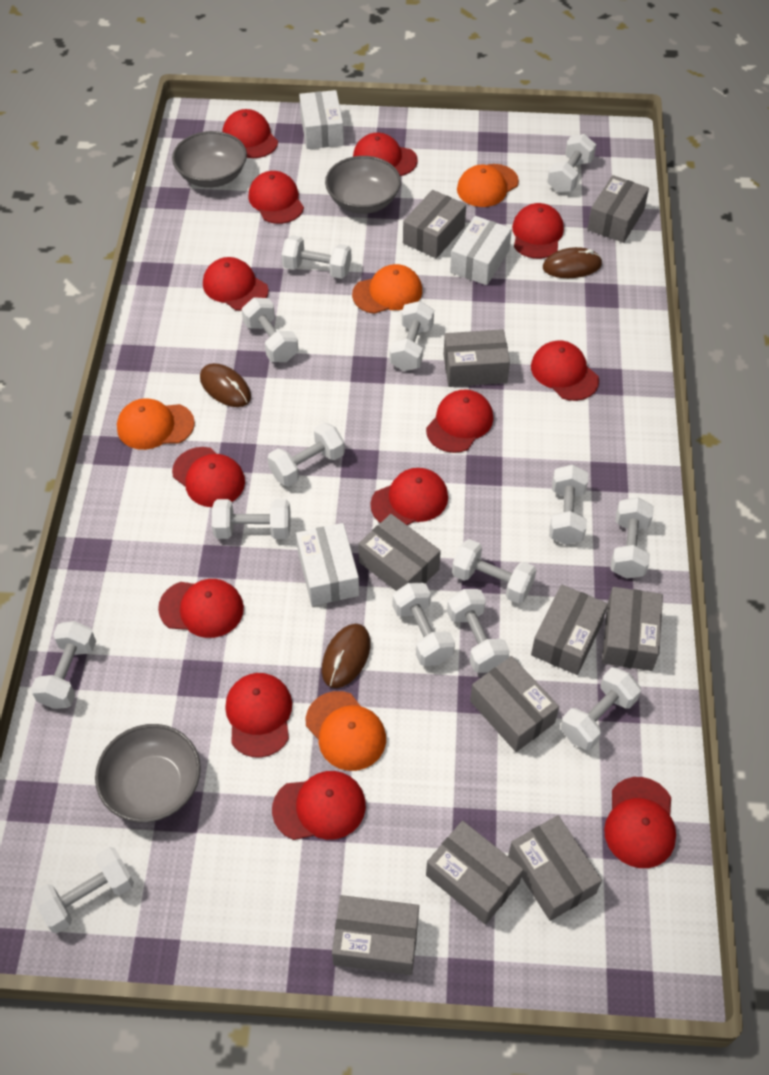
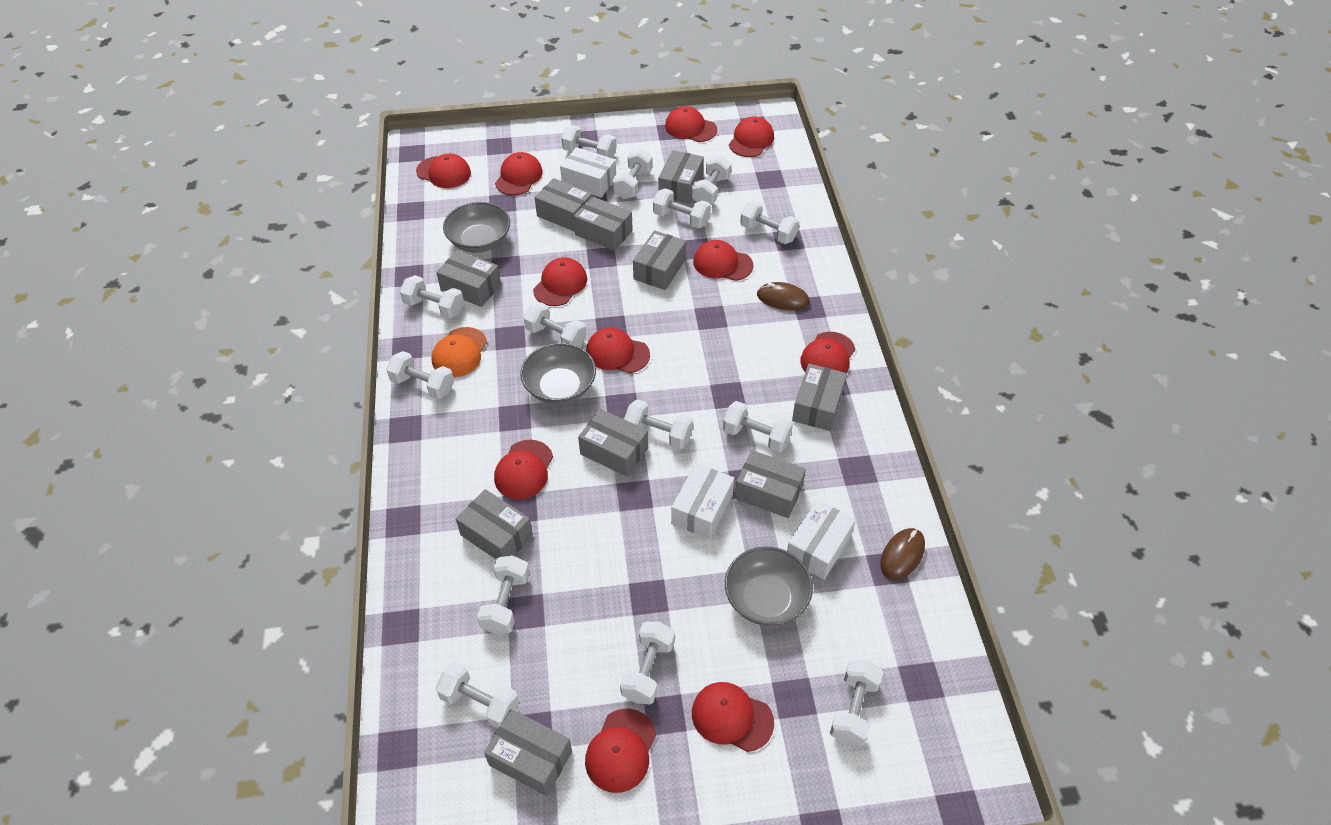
brown mouse: 3 -> 2
orange cap: 4 -> 1
red cap: 13 -> 11

